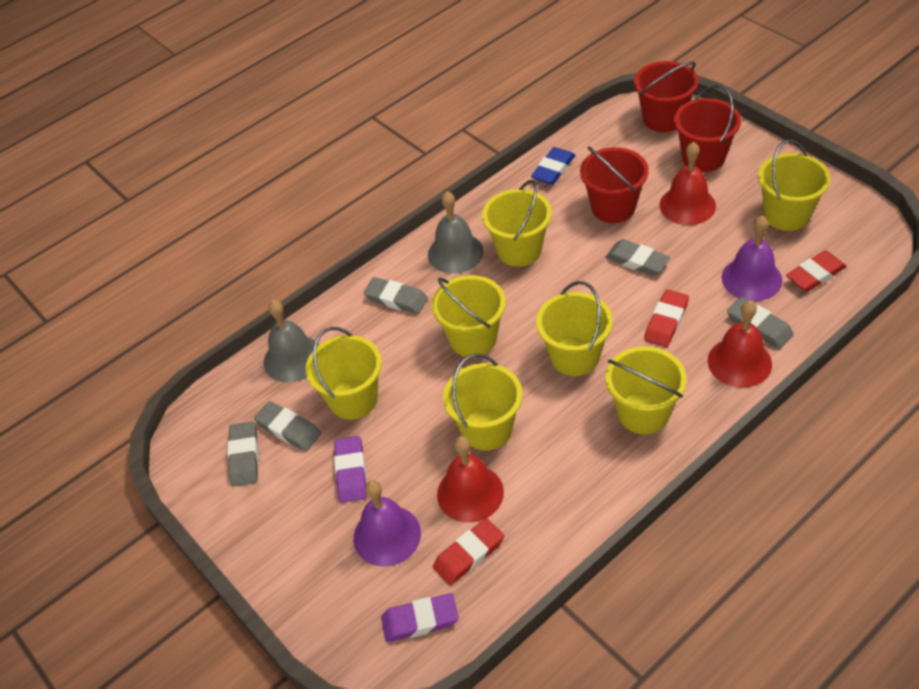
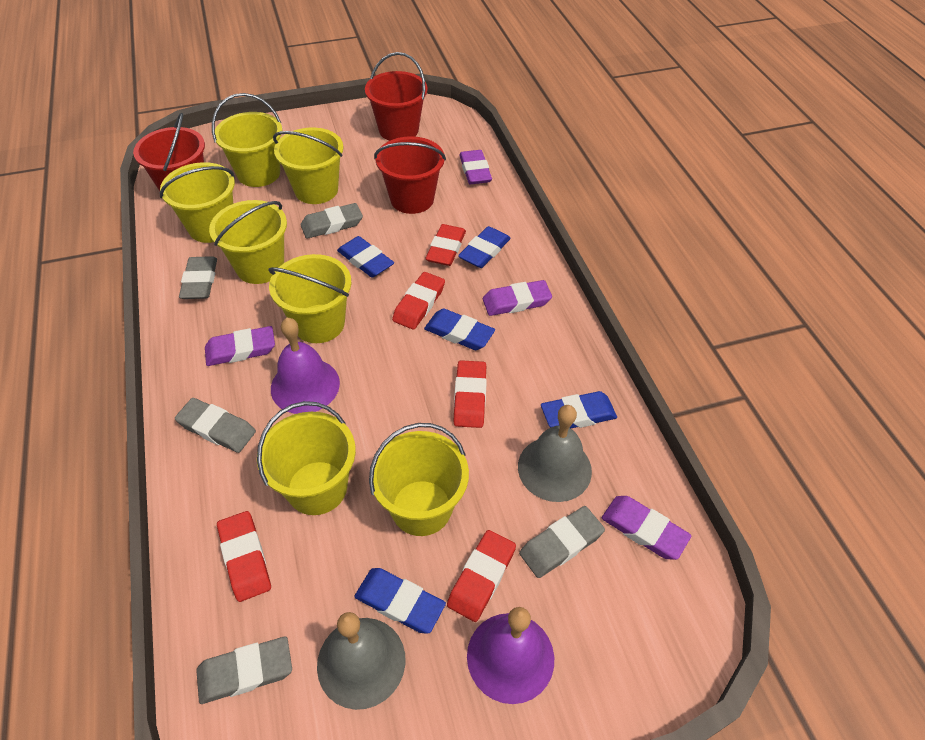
blue eraser: 1 -> 5
purple eraser: 2 -> 4
red bell: 3 -> 0
red eraser: 3 -> 5

